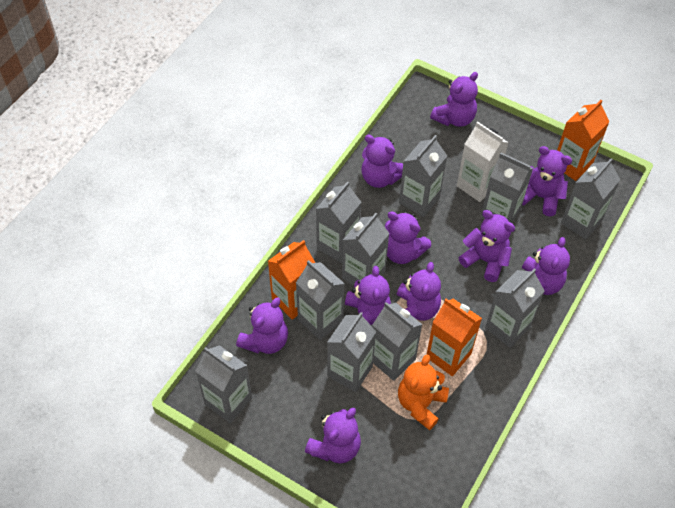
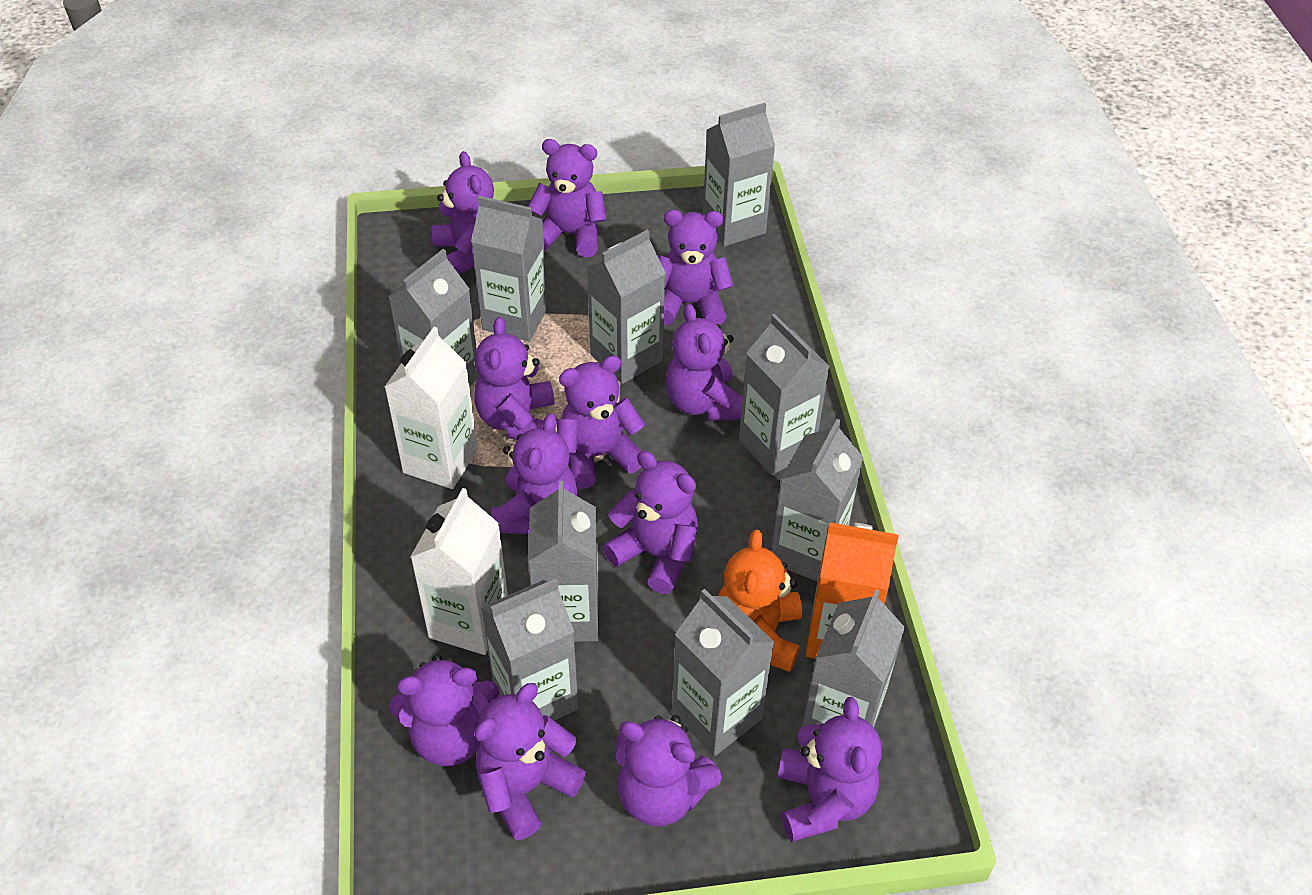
orange carton: 3 -> 1
purple teddy bear: 10 -> 12
white carton: 1 -> 2

